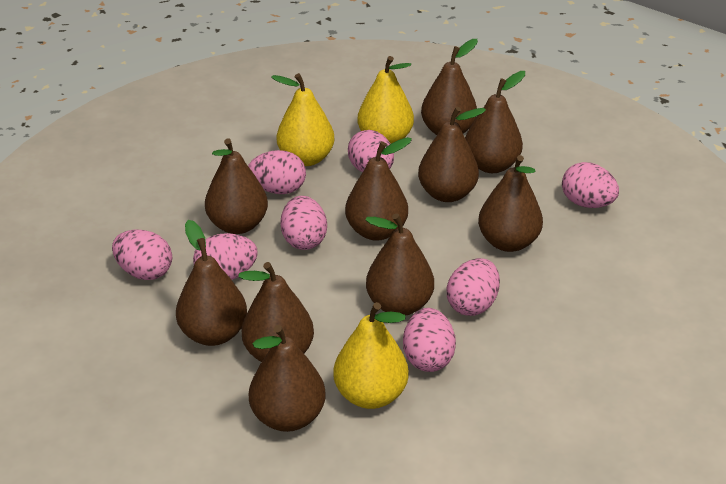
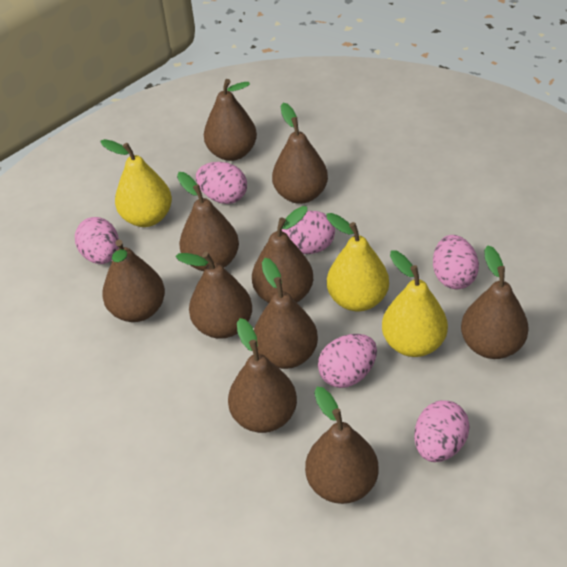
pink egg: 8 -> 6

